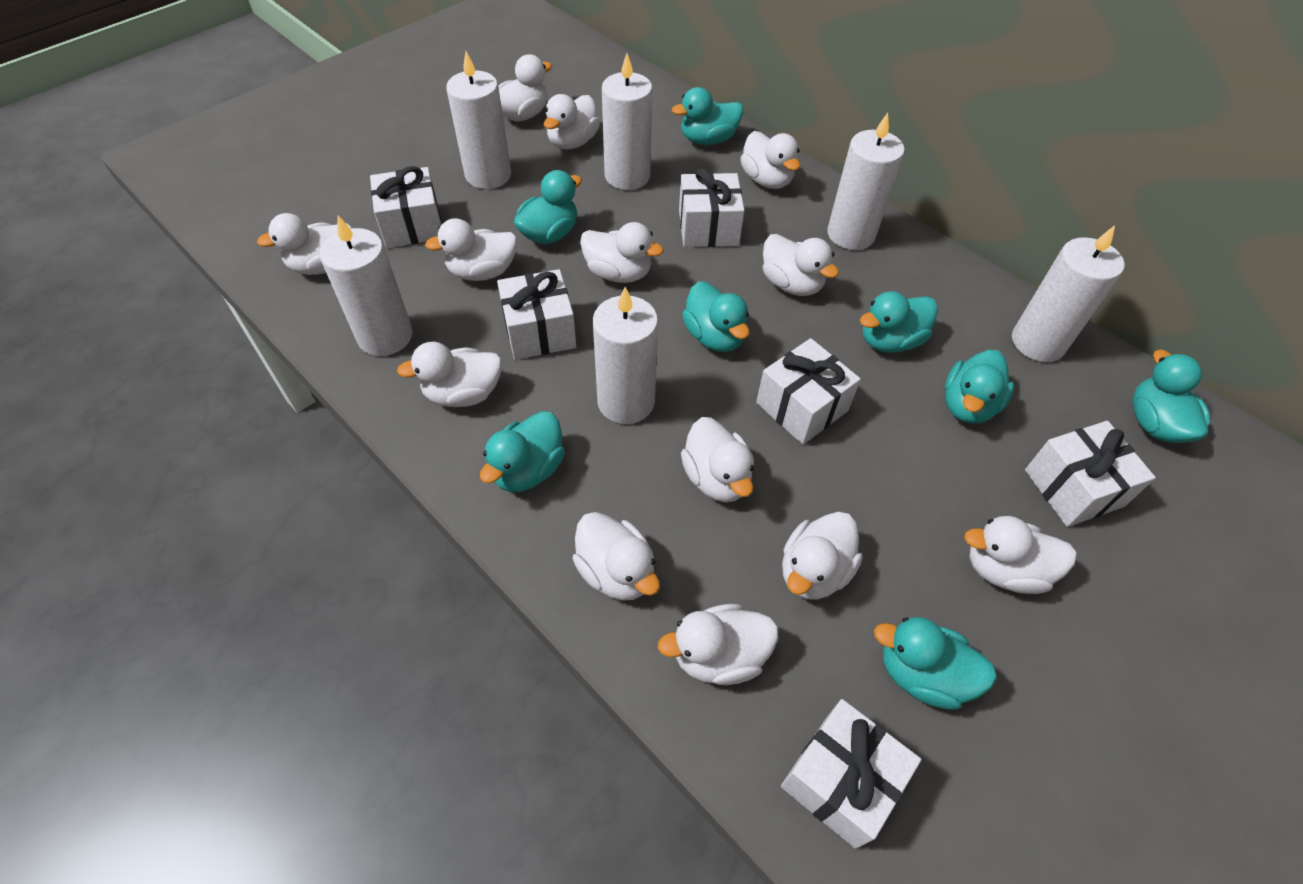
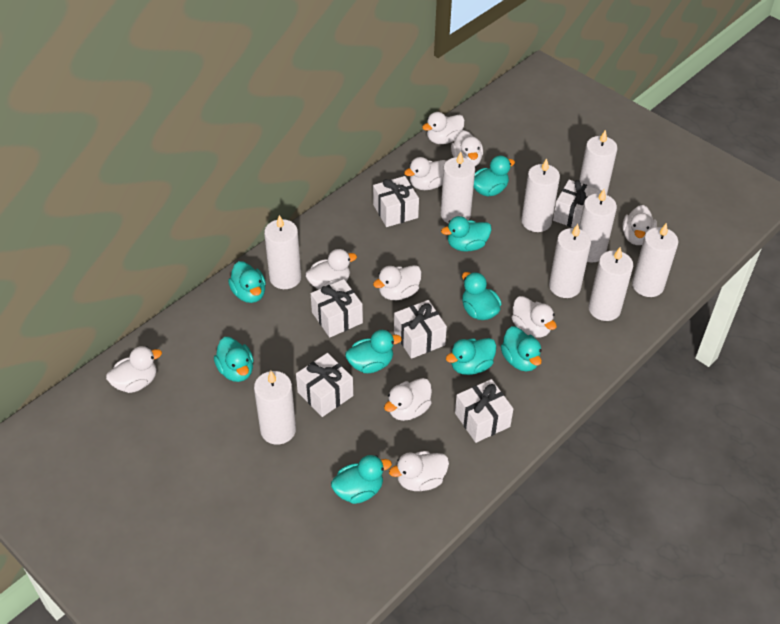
turquoise duck: 8 -> 9
white candle: 6 -> 9
white duck: 13 -> 10

